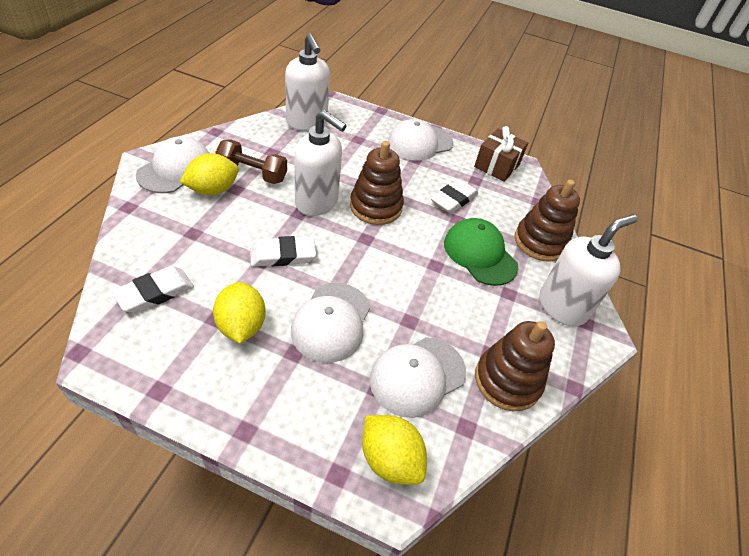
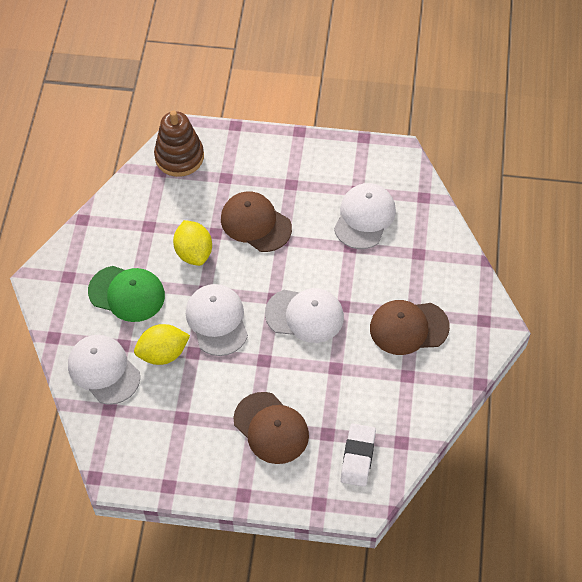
brown cap: 0 -> 3
brown dumbbell: 1 -> 0
brown gift: 1 -> 0
brown stacking toy: 3 -> 1
white eraser: 3 -> 1
white soap dispenser: 3 -> 0
yellow lemon: 3 -> 2

